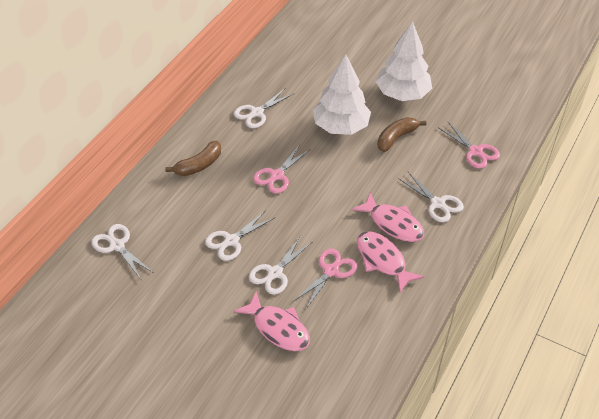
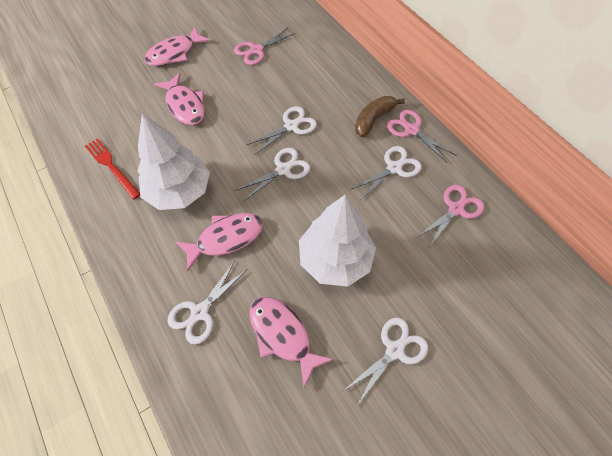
brown banana: 2 -> 1
pink fish: 3 -> 4
red fork: 0 -> 1

